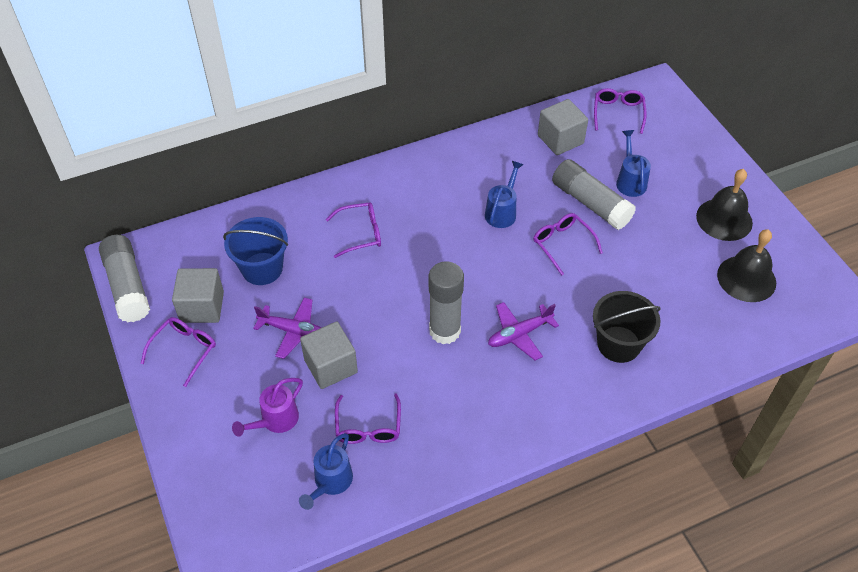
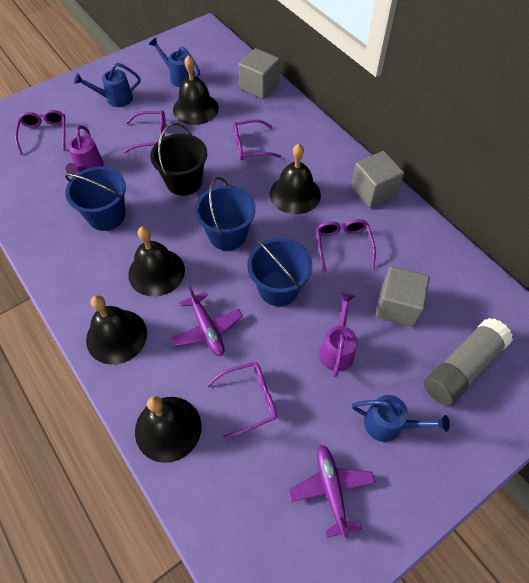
black bell: 2 -> 5
blue bucket: 1 -> 3
grey glue stick: 3 -> 1
purple watering can: 1 -> 2

